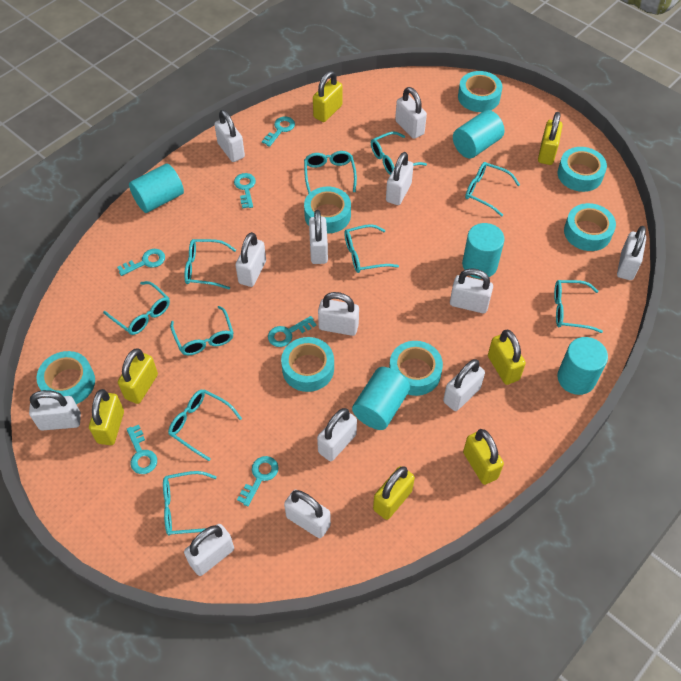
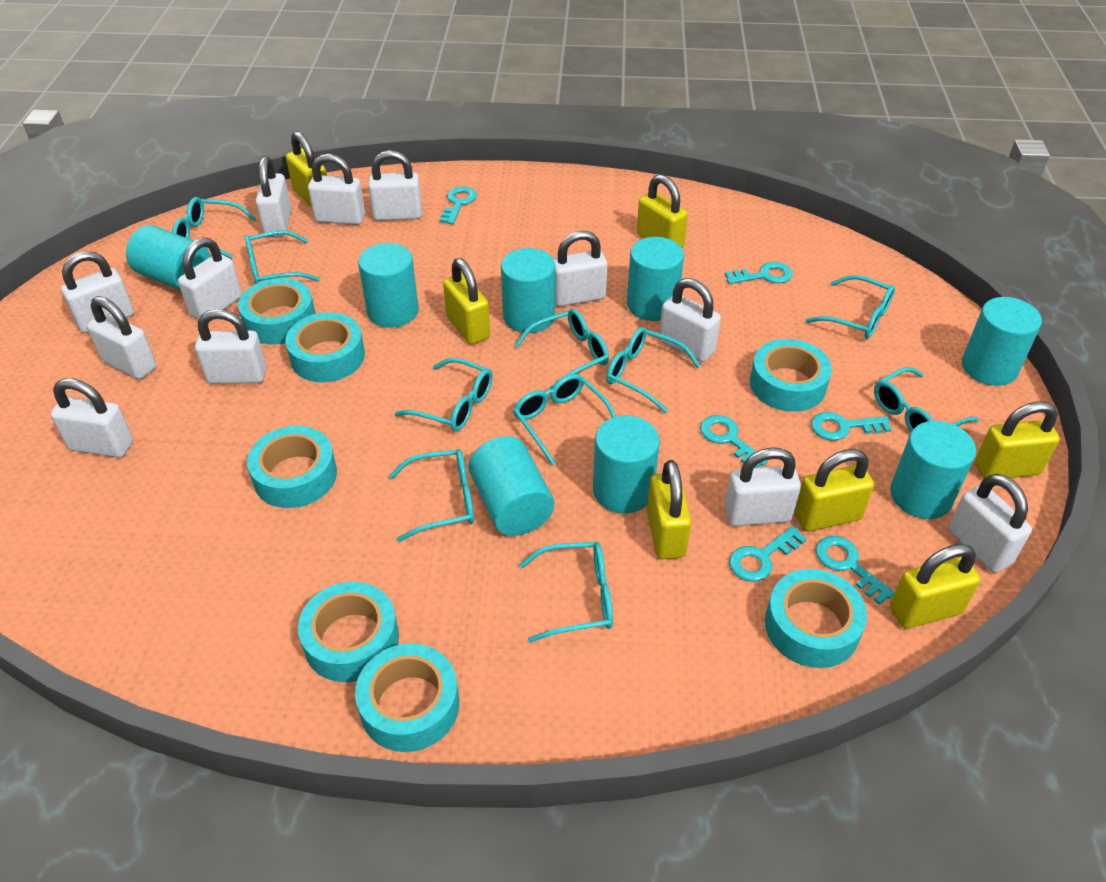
turquoise cylinder: 5 -> 8
white padlock: 13 -> 12

